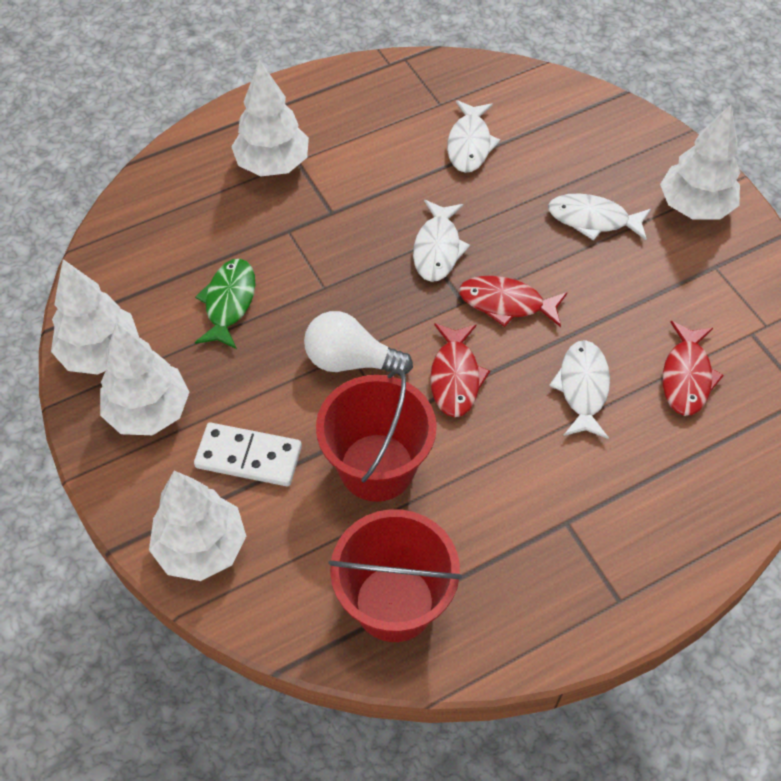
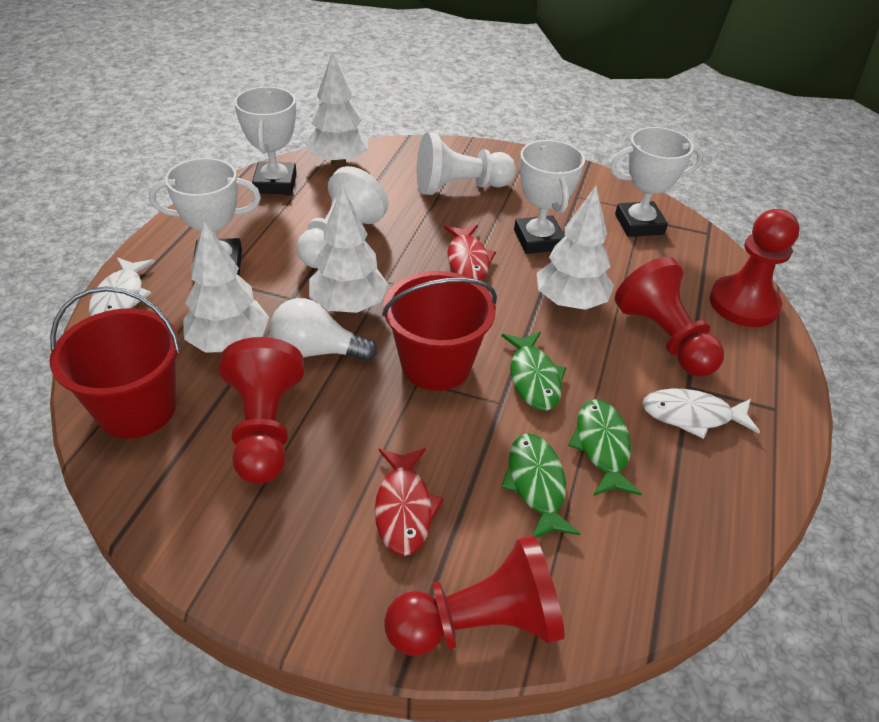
green fish: 1 -> 3
red fish: 3 -> 2
red pawn: 0 -> 4
white domino: 1 -> 0
white fish: 4 -> 2
white pawn: 0 -> 2
white tree: 5 -> 4
white trophy: 0 -> 4

